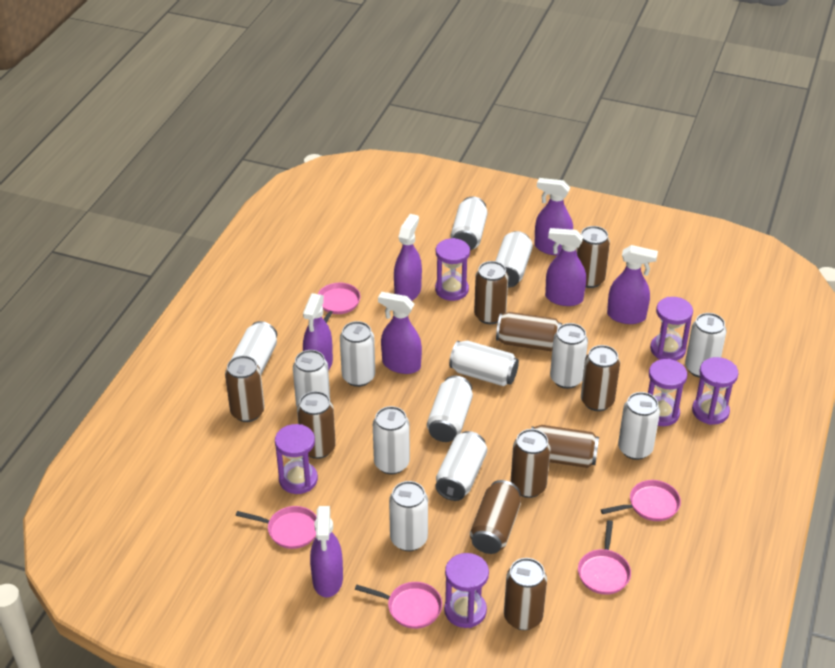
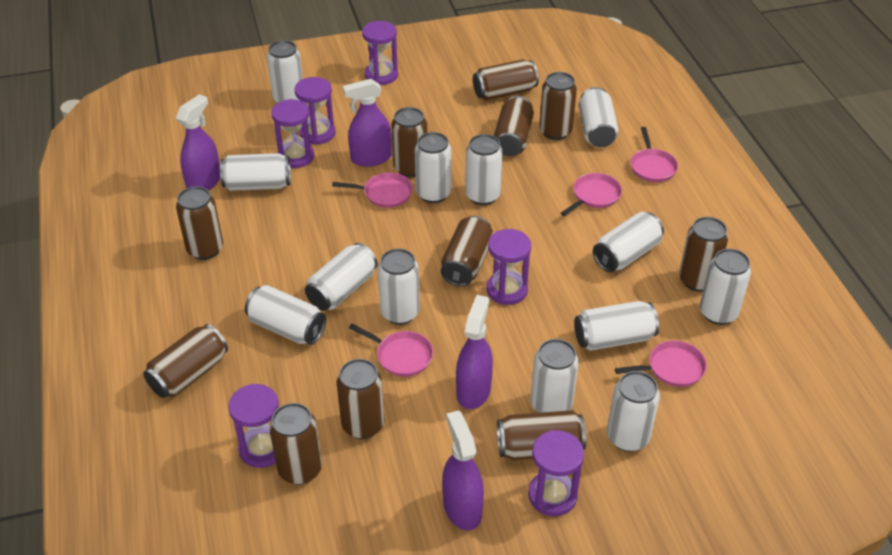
brown can: 10 -> 11
purple spray bottle: 7 -> 4

